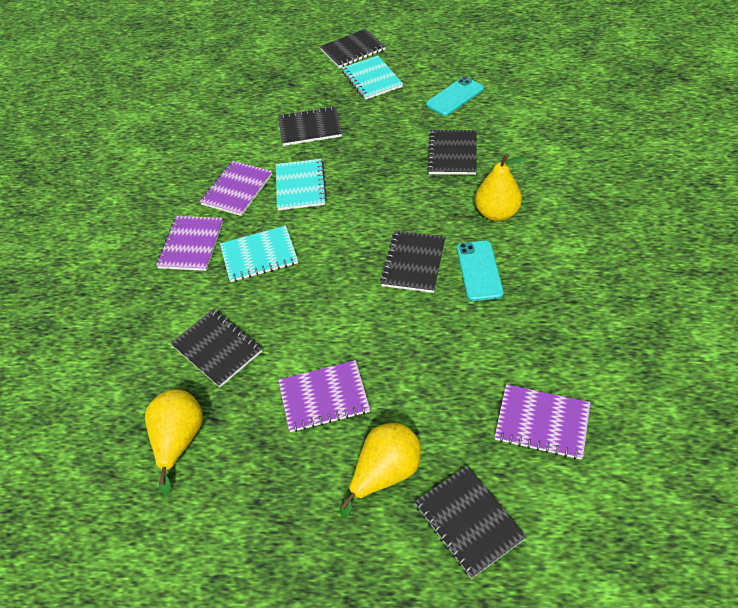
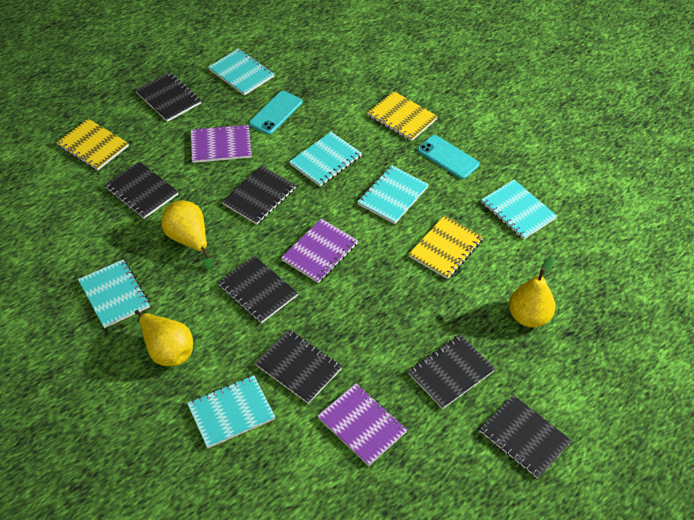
black notebook: 6 -> 7
purple notebook: 4 -> 3
turquoise notebook: 3 -> 6
yellow notebook: 0 -> 3

